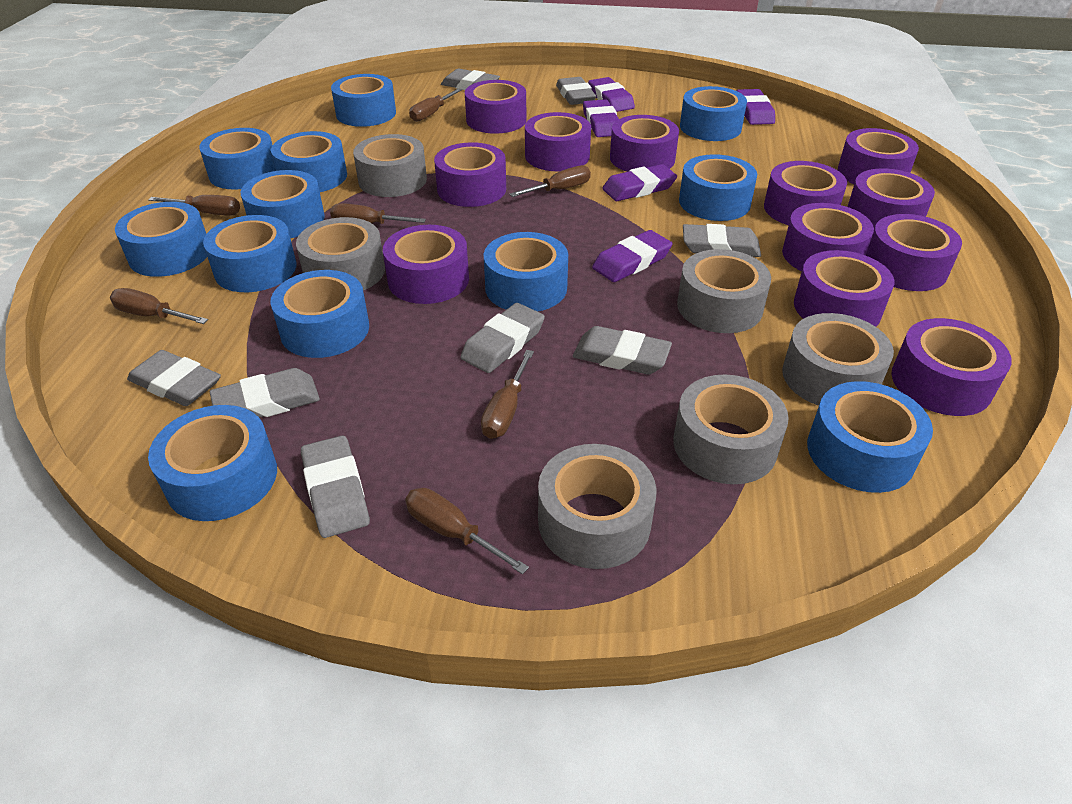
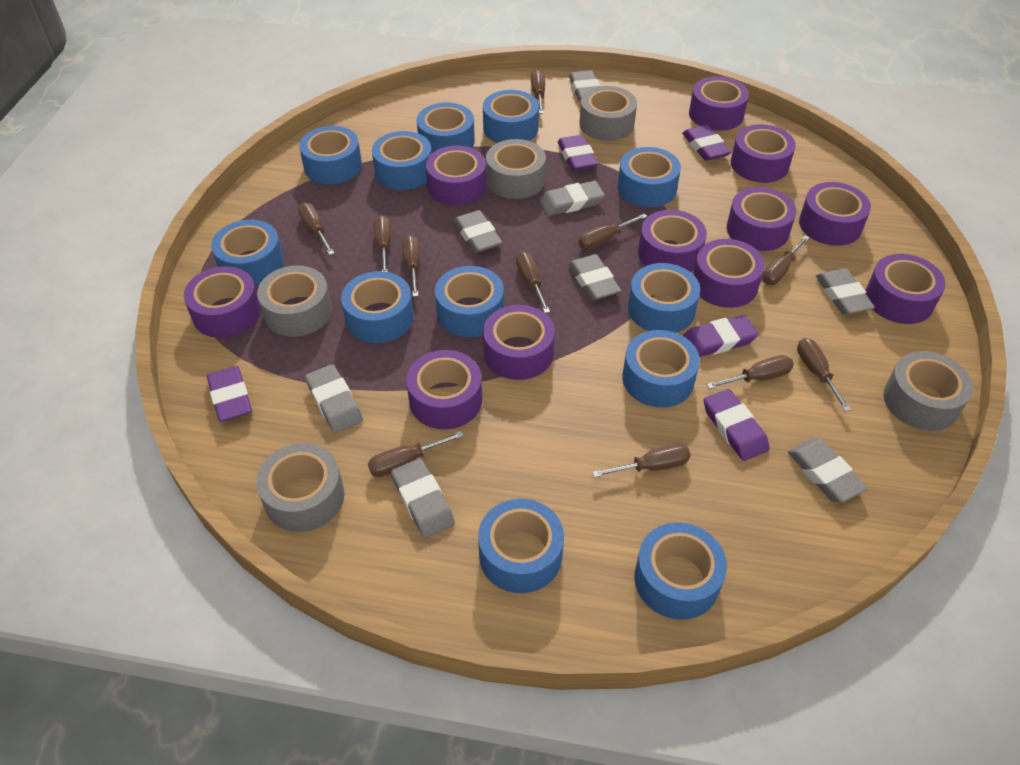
brown screwdriver: 7 -> 11
grey tape: 6 -> 5
purple tape: 12 -> 11

